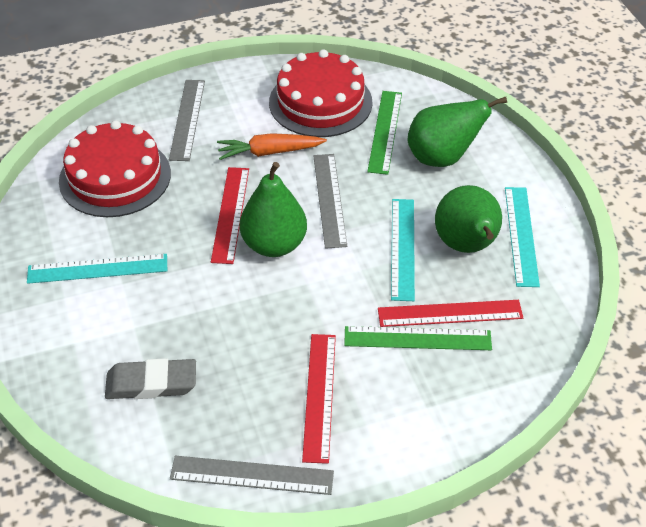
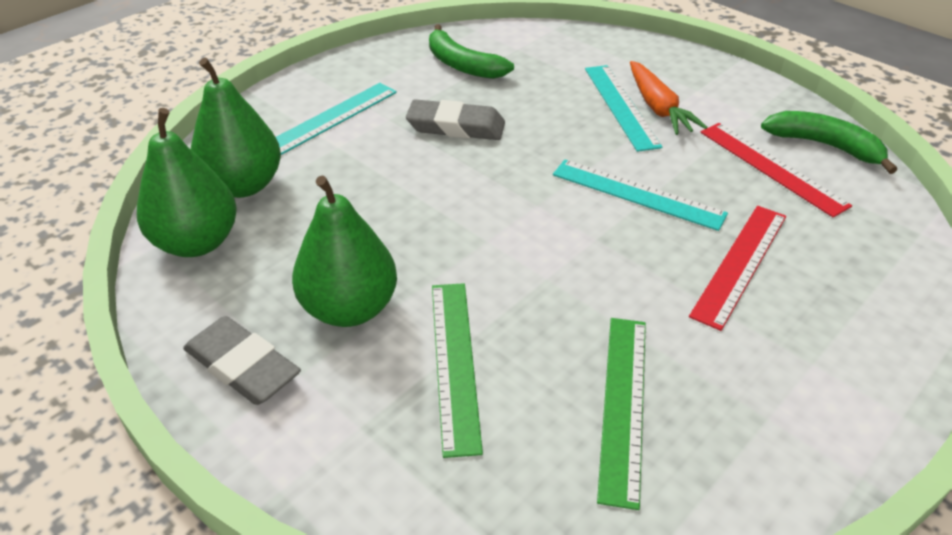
green banana: 0 -> 2
grey eraser: 1 -> 2
grey ruler: 3 -> 0
red cake: 2 -> 0
red ruler: 3 -> 2

